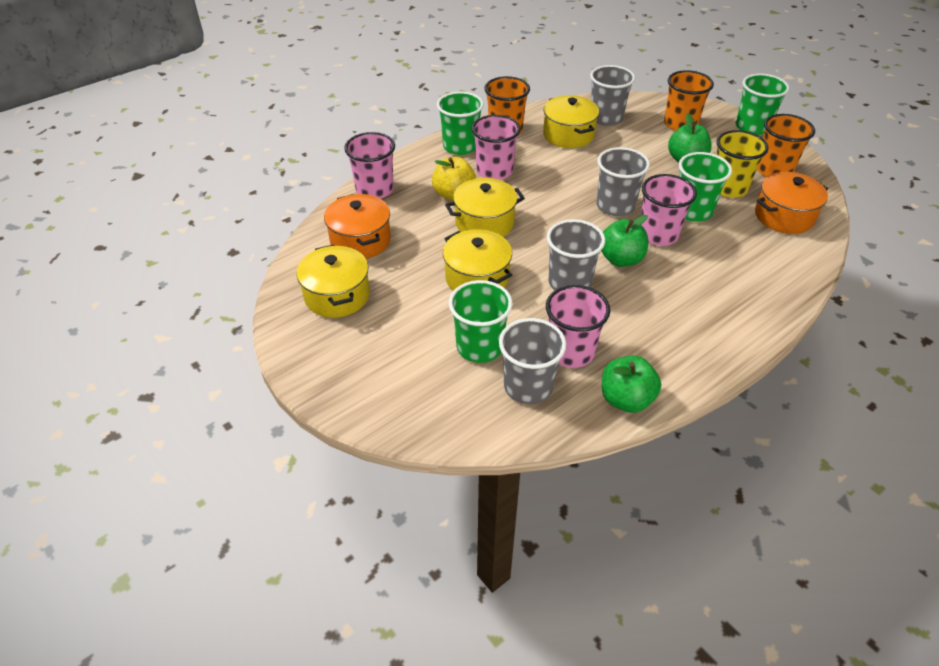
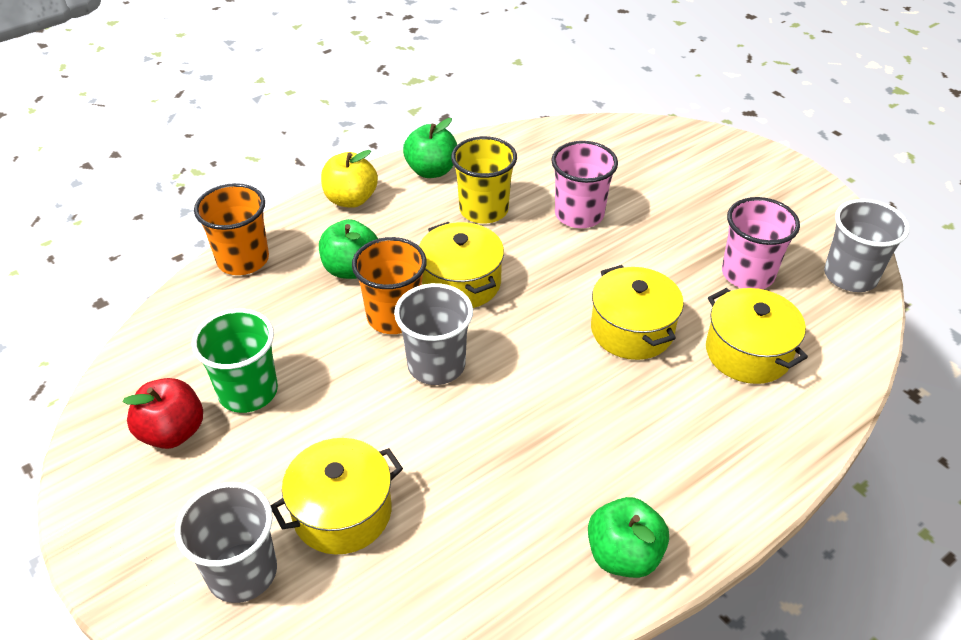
green cup: 4 -> 1
grey cup: 4 -> 3
orange cup: 3 -> 2
orange pot: 2 -> 0
pink cup: 4 -> 2
red apple: 0 -> 1

